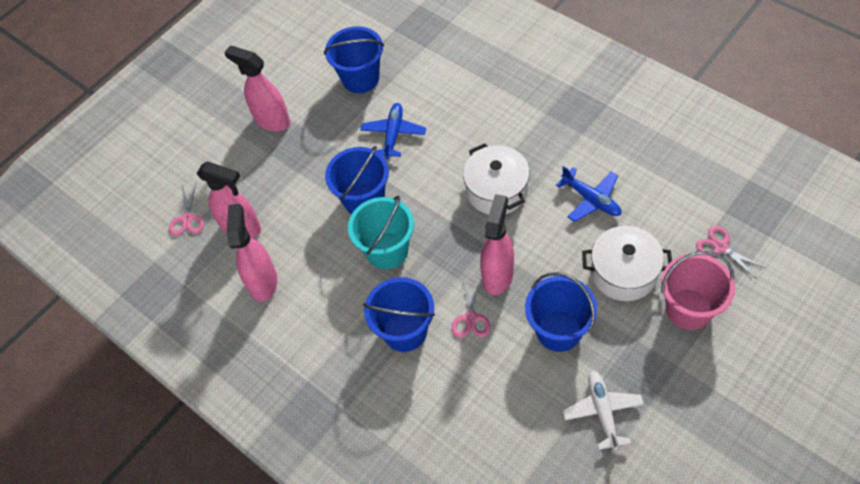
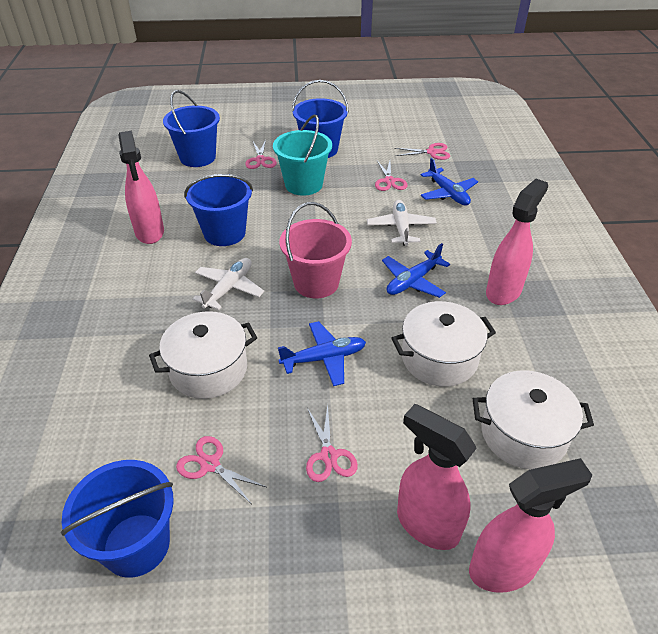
blue plane: 2 -> 3
pink scissors: 3 -> 5
white plane: 1 -> 2
white pot: 2 -> 3

